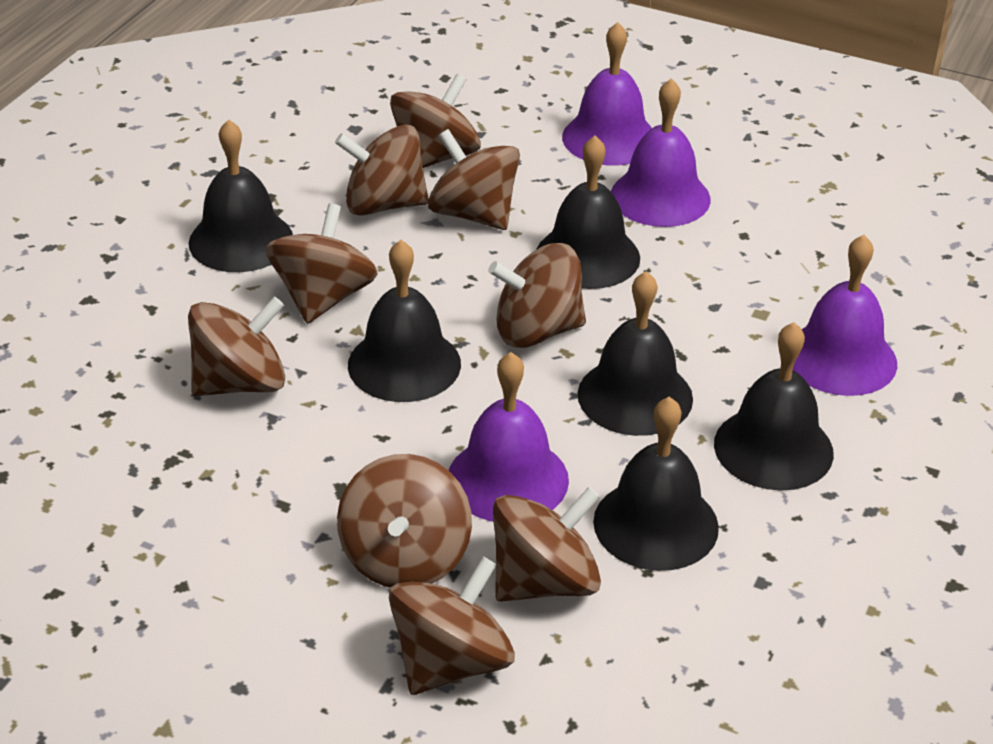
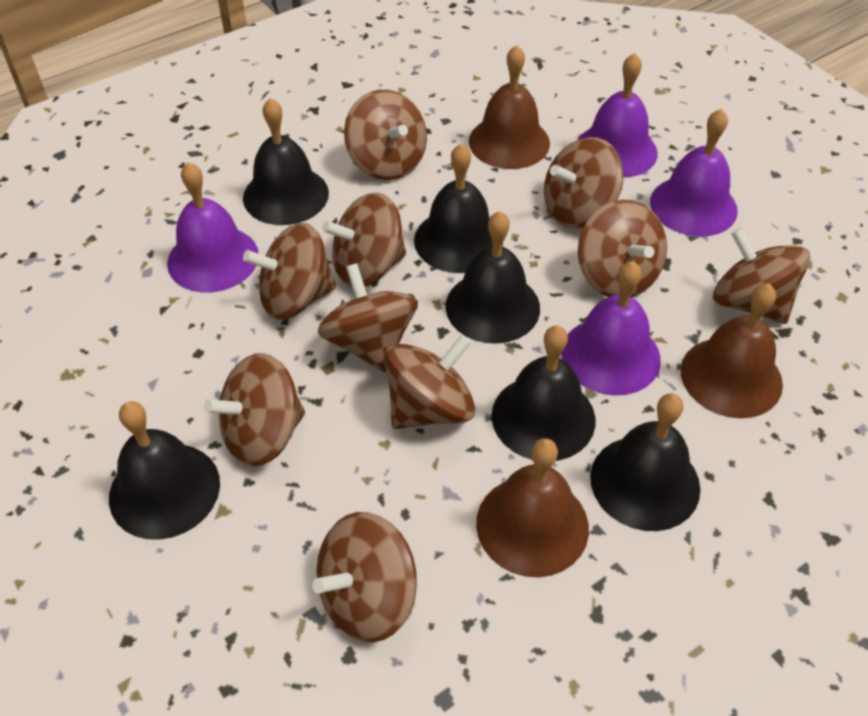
brown bell: 0 -> 3
brown spinning top: 9 -> 10

